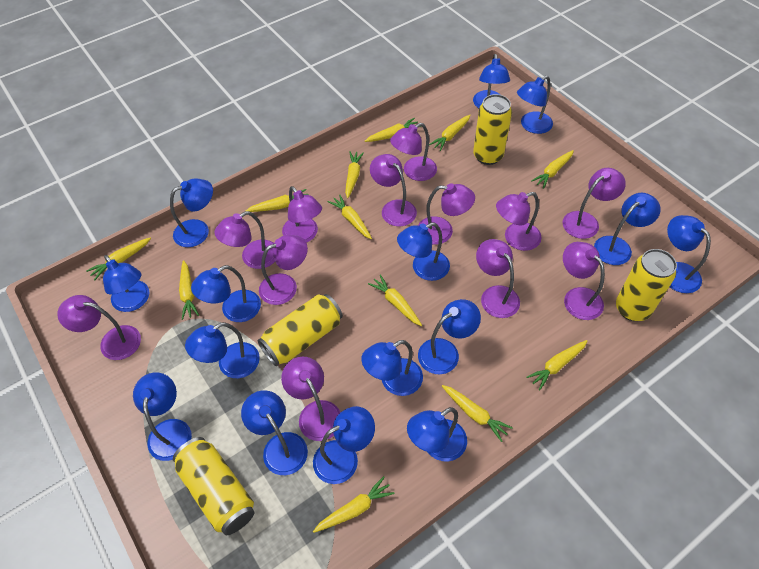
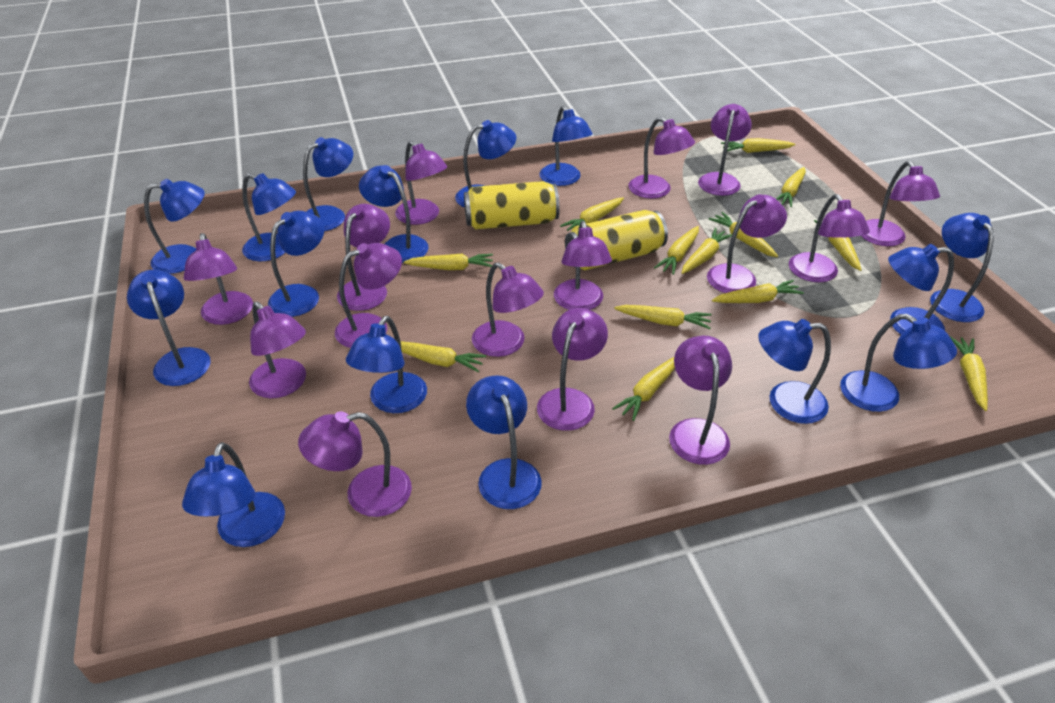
purple lamp: 12 -> 15
yellow can: 4 -> 2
yellow carrot: 12 -> 13

